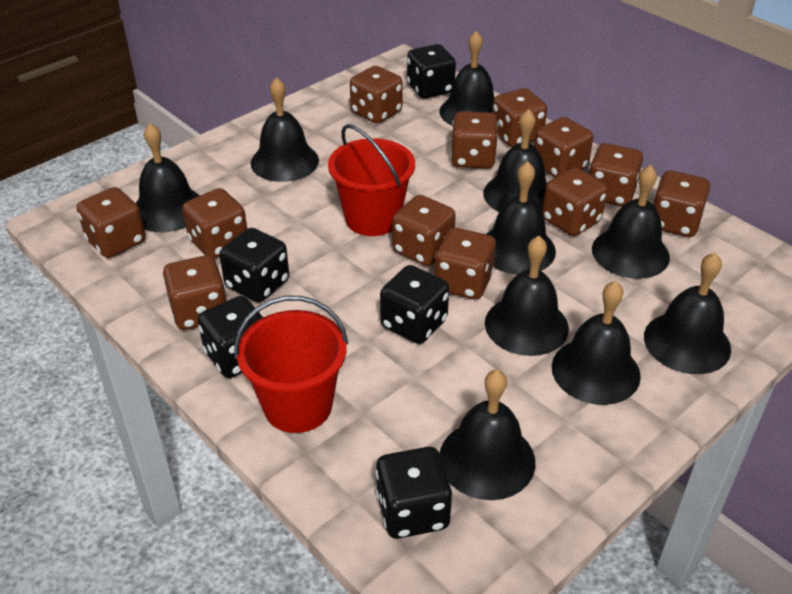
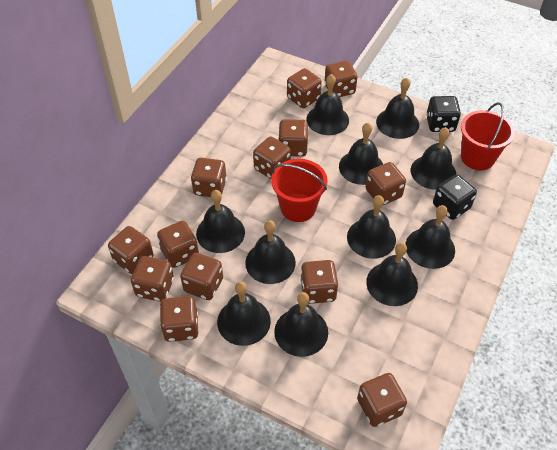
black bell: 10 -> 11
black dice: 5 -> 2
brown dice: 12 -> 13

